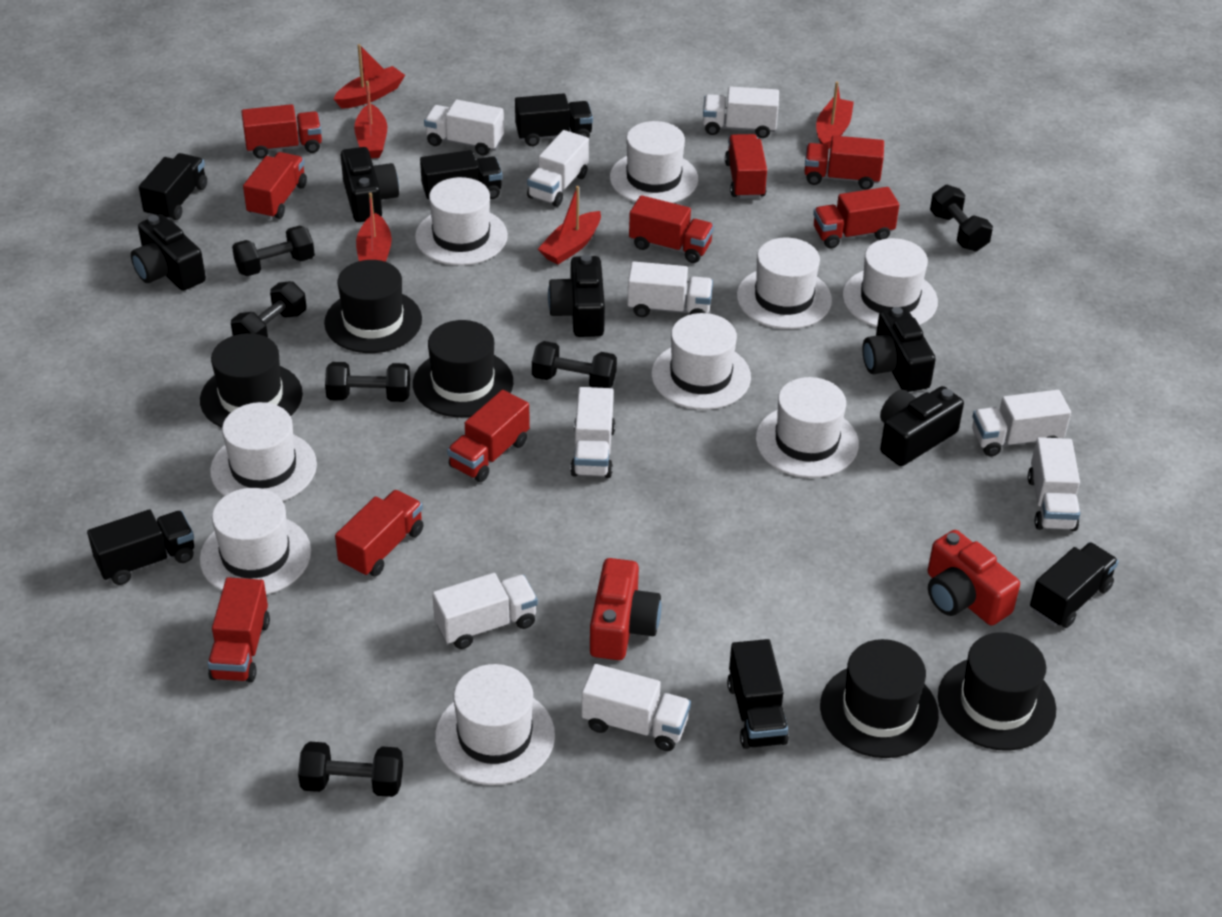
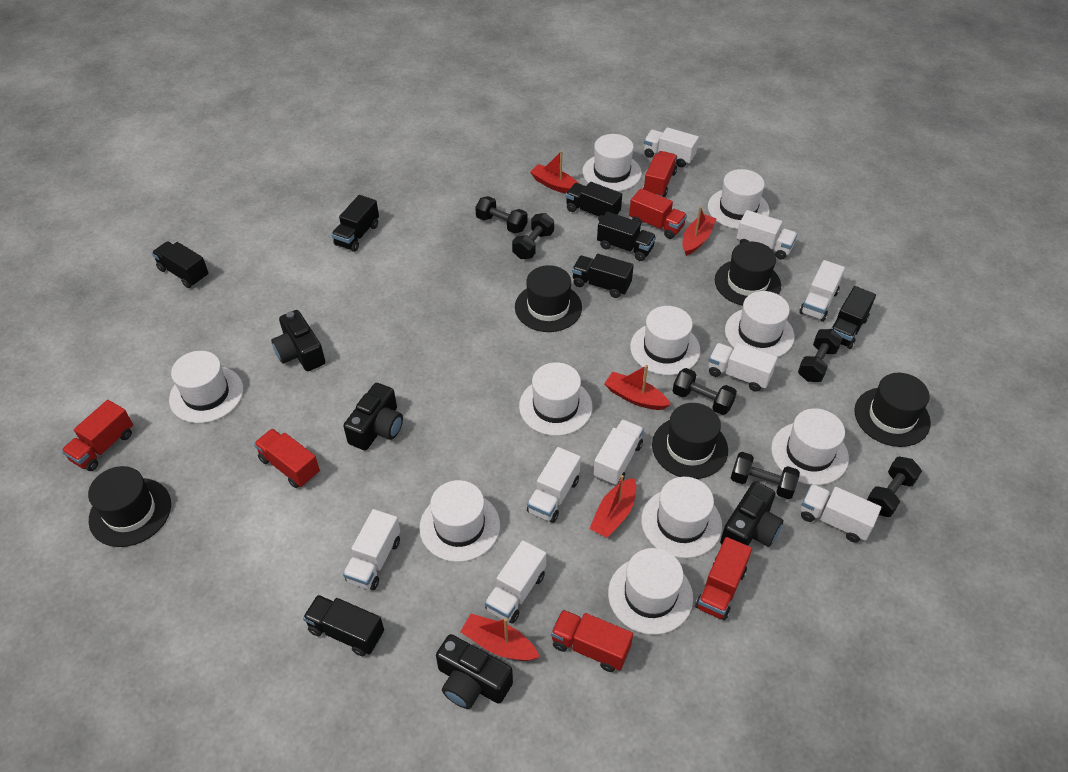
black camera: 5 -> 4
black truck: 6 -> 7
red camera: 2 -> 0
red truck: 9 -> 6
white hat: 9 -> 10

